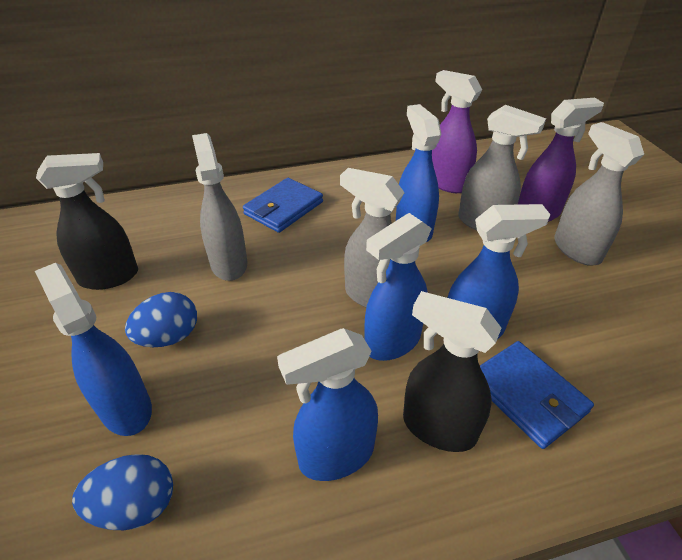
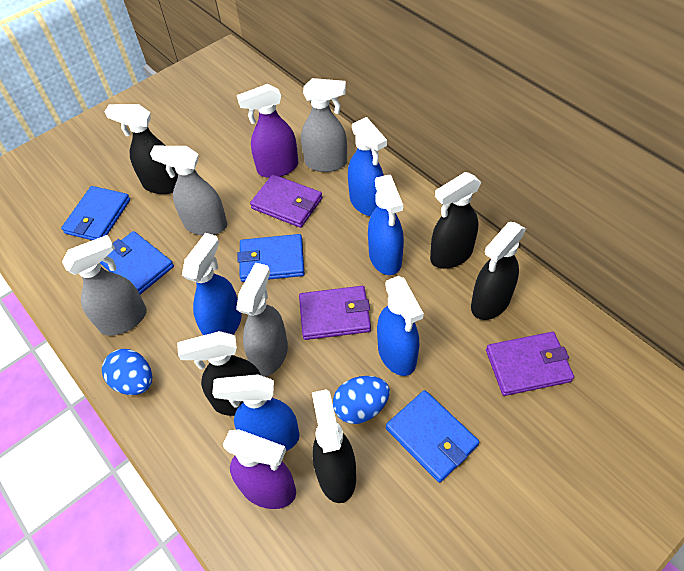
black spray bottle: 2 -> 5
blue wallet: 2 -> 4
purple wallet: 0 -> 3

